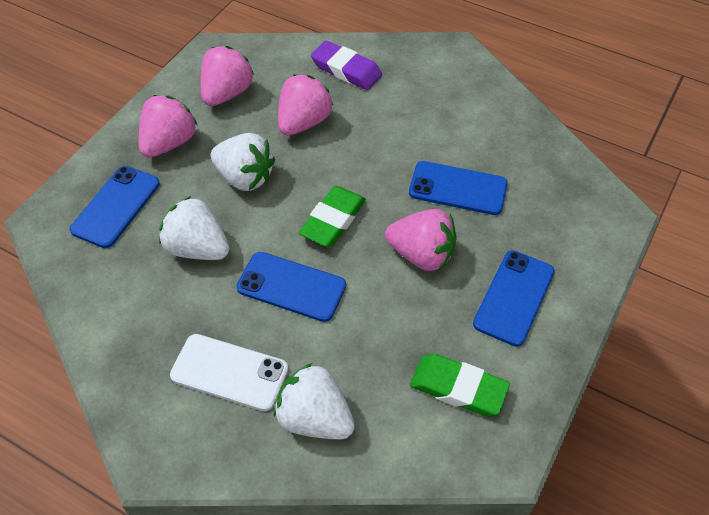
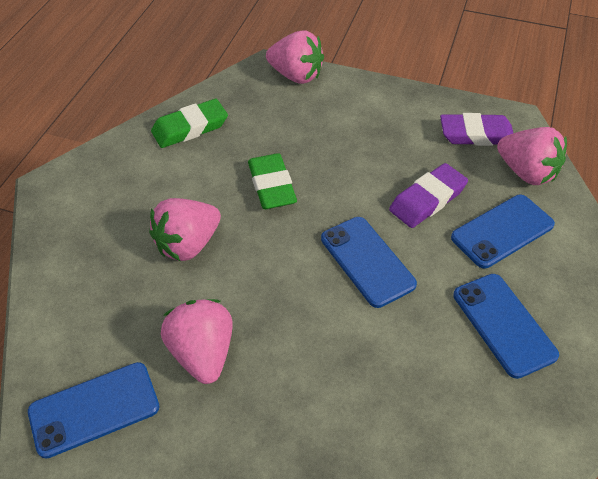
purple eraser: 1 -> 2
white phone: 1 -> 0
white strawberry: 3 -> 0

